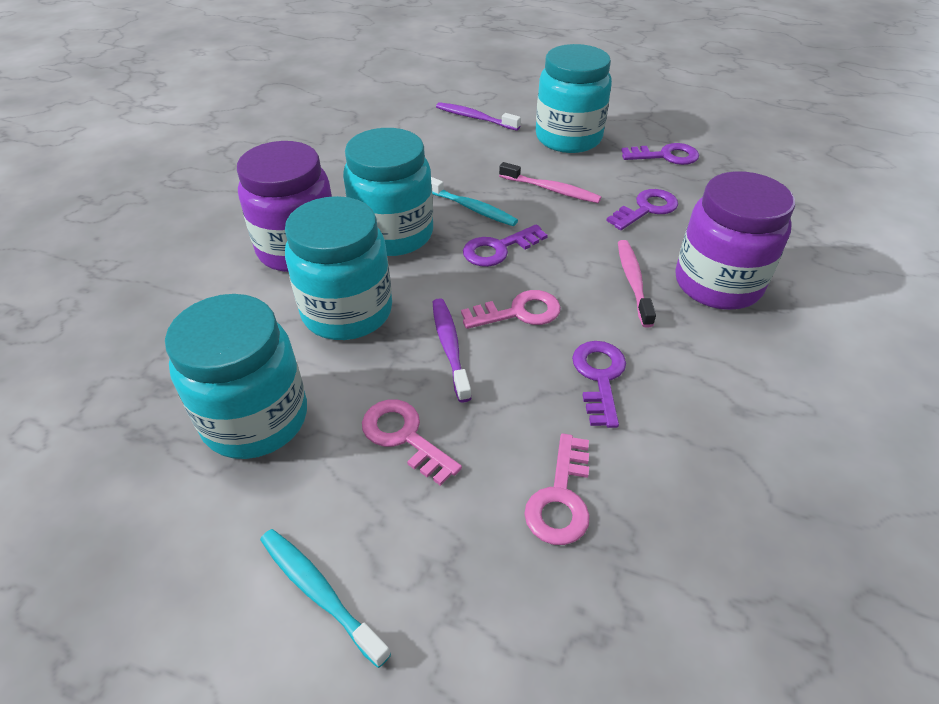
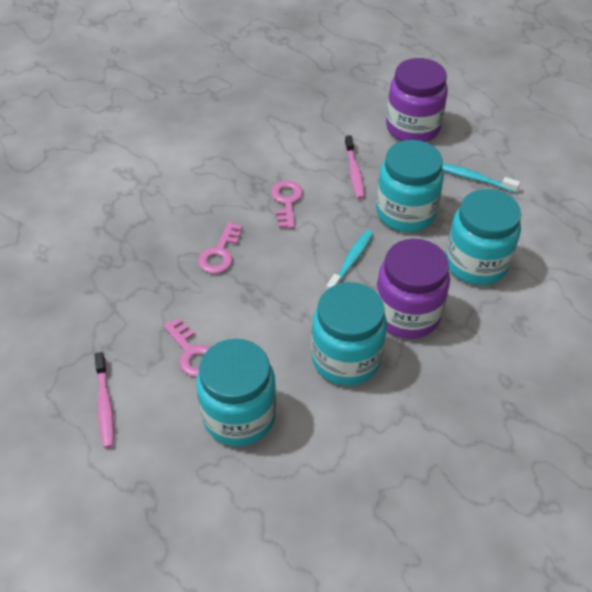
purple key: 4 -> 0
purple toothbrush: 2 -> 0

